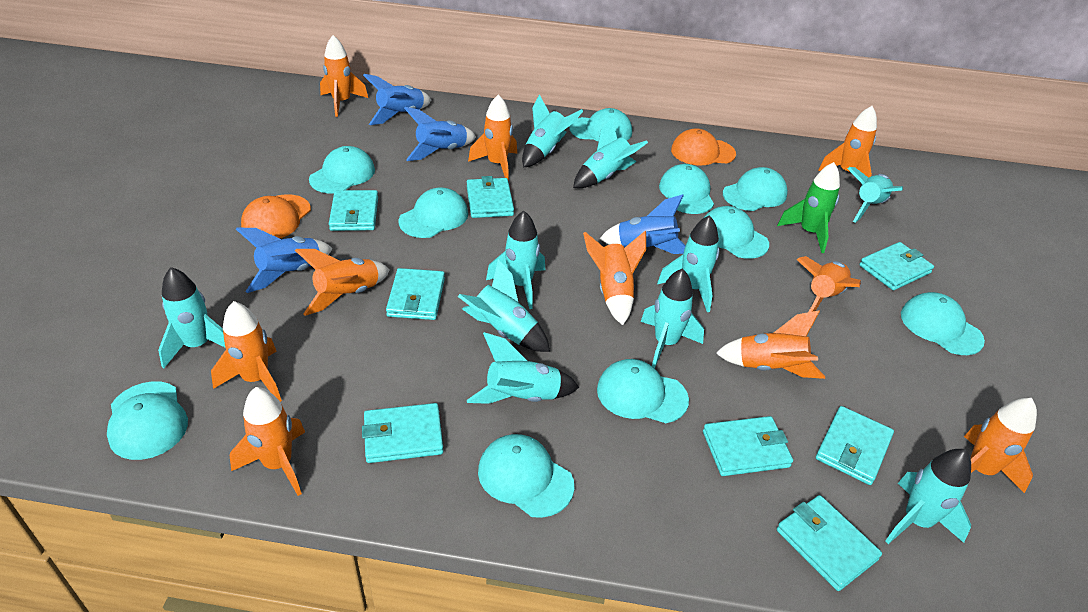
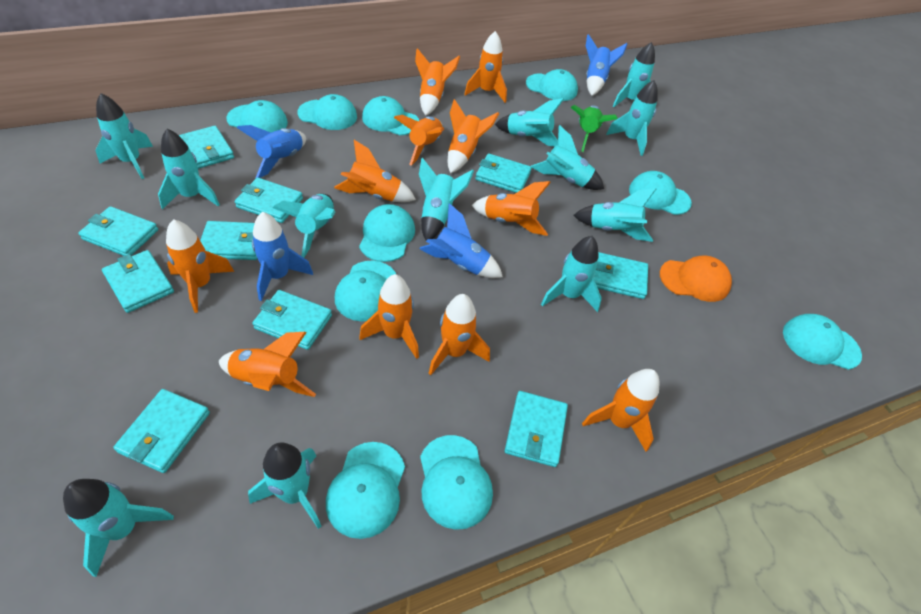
orange cap: 2 -> 1
orange rocket: 10 -> 11
turquoise rocket: 10 -> 12
turquoise wallet: 8 -> 10

